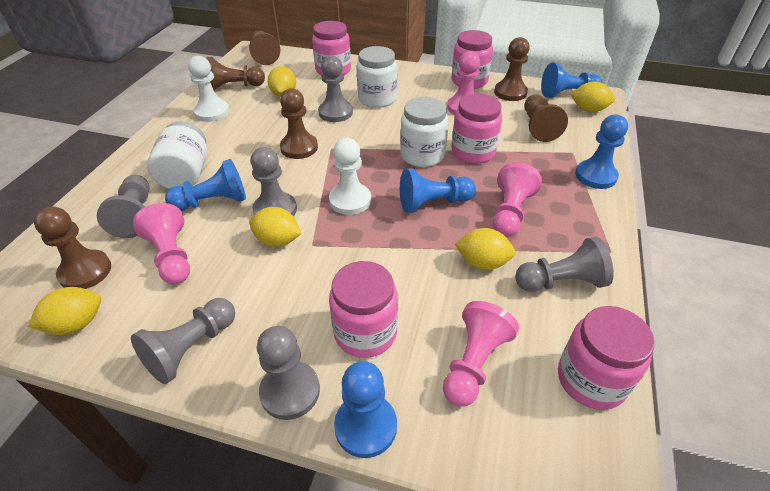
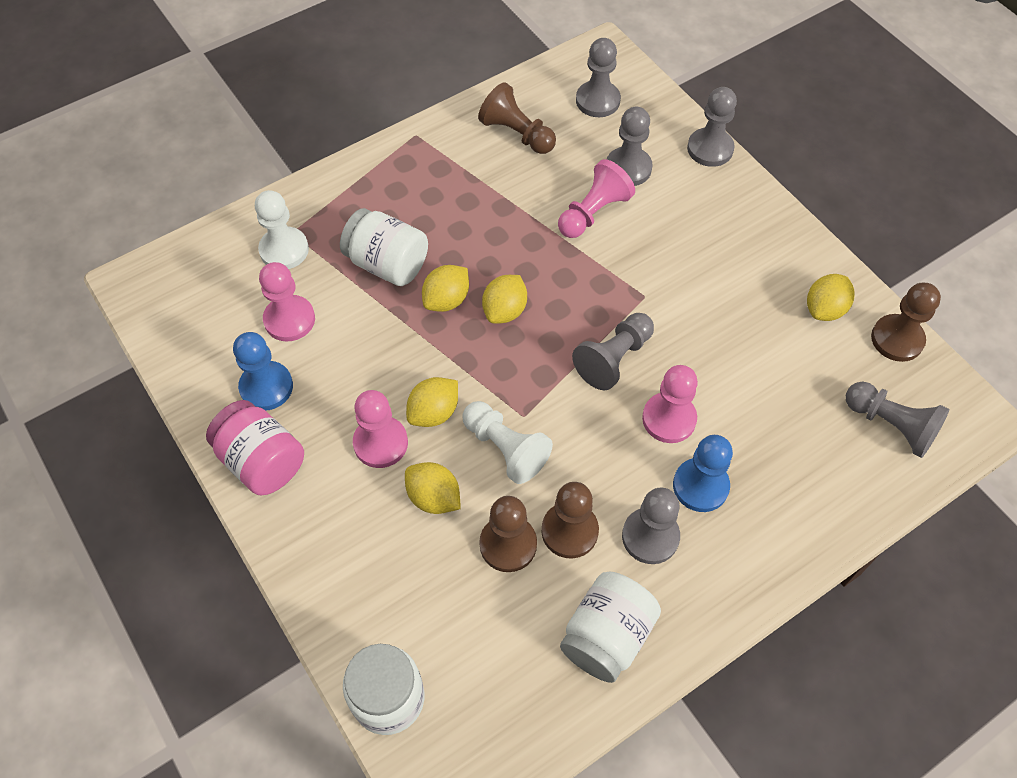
blue pawn: 5 -> 2
brown pawn: 6 -> 4
pink jar: 5 -> 1

